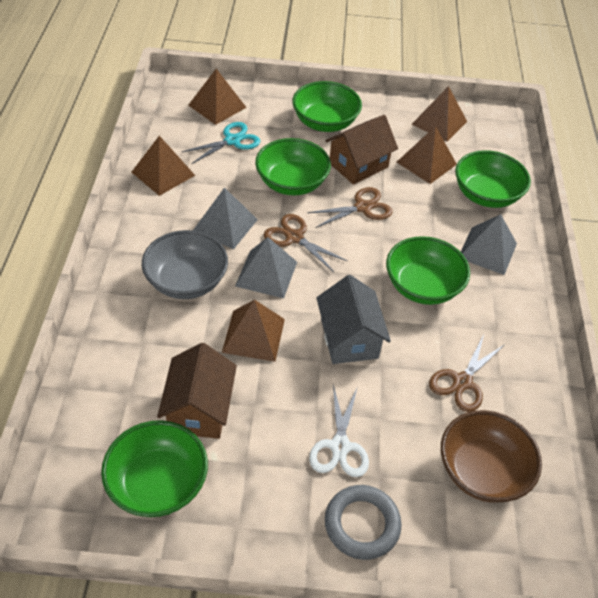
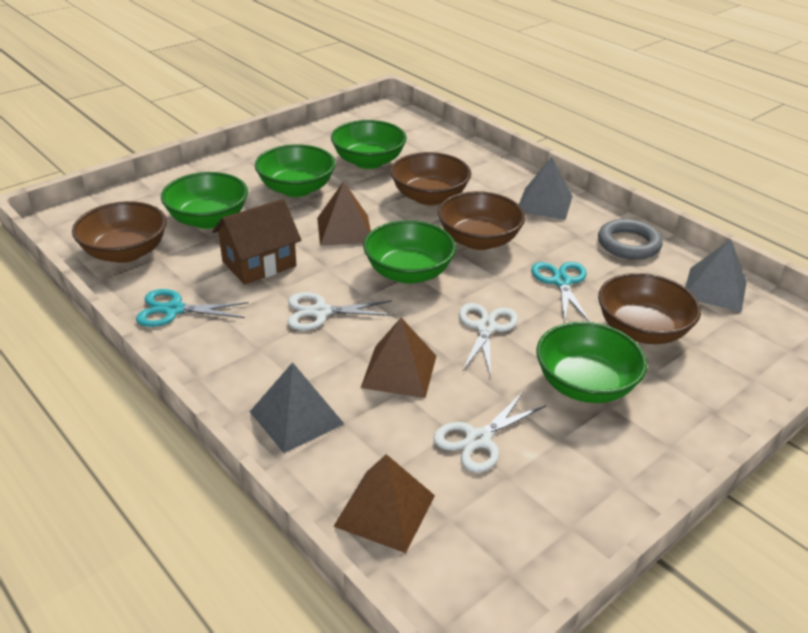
brown bowl: 1 -> 4
brown house: 2 -> 1
brown pyramid: 5 -> 3
brown scissors: 3 -> 0
grey bowl: 1 -> 0
grey house: 1 -> 0
turquoise scissors: 1 -> 2
white scissors: 1 -> 3

